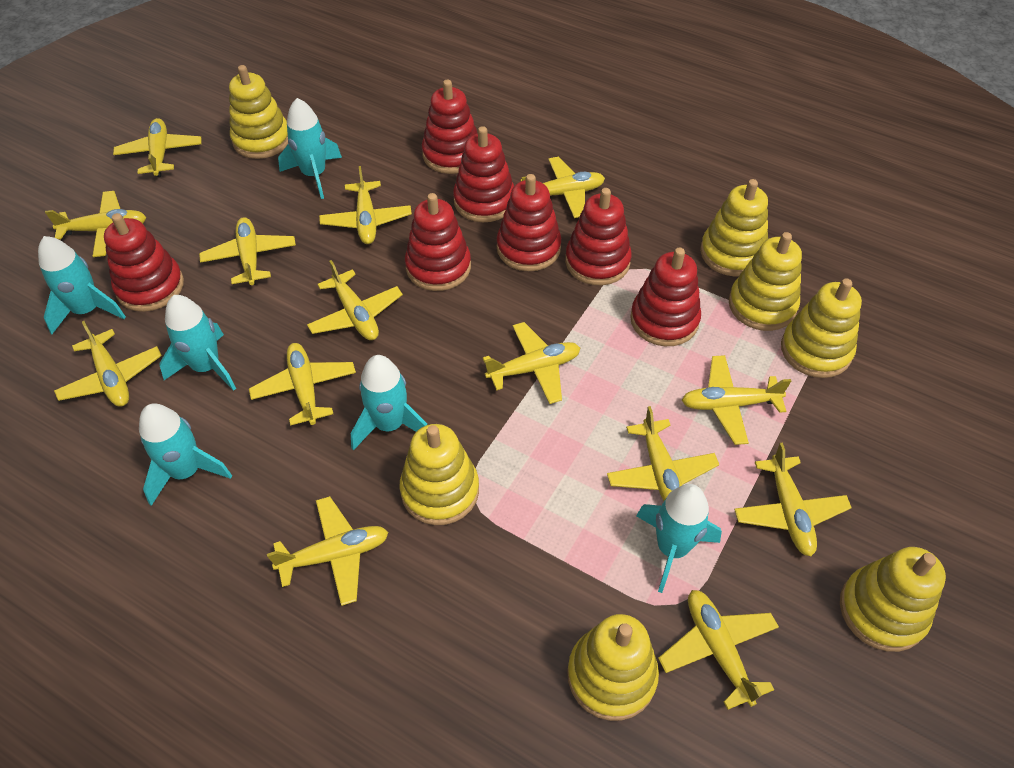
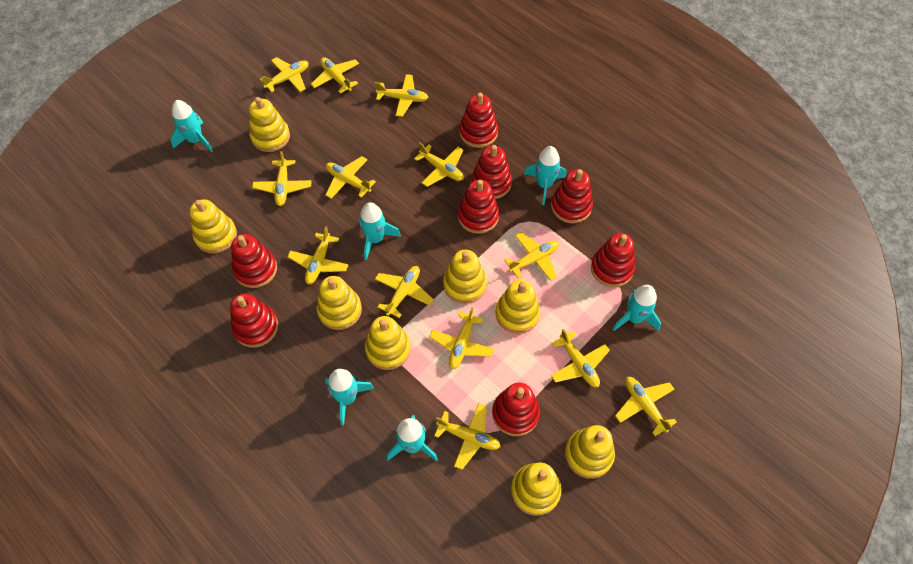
red stacking toy: 7 -> 8
yellow plane: 14 -> 13
yellow stacking toy: 7 -> 8

